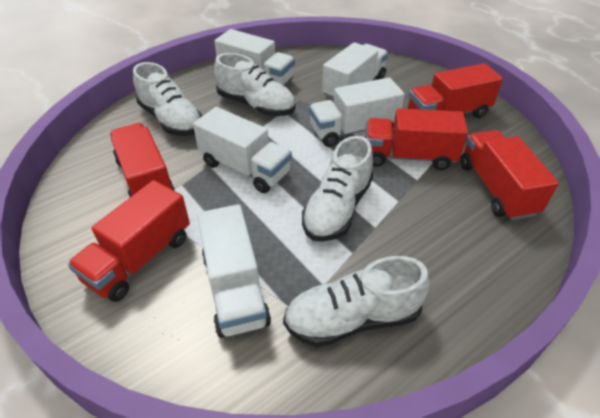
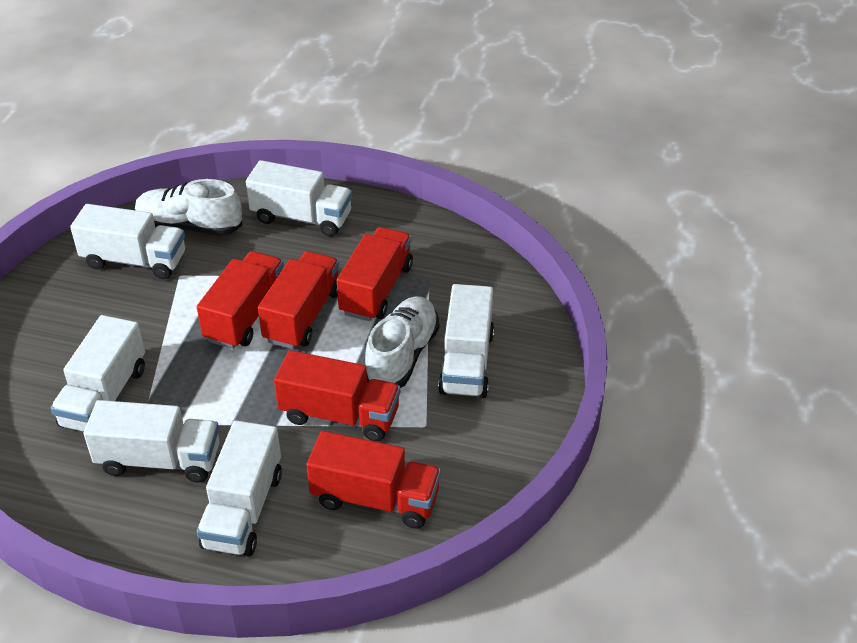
white shoe: 4 -> 2
white truck: 5 -> 6

